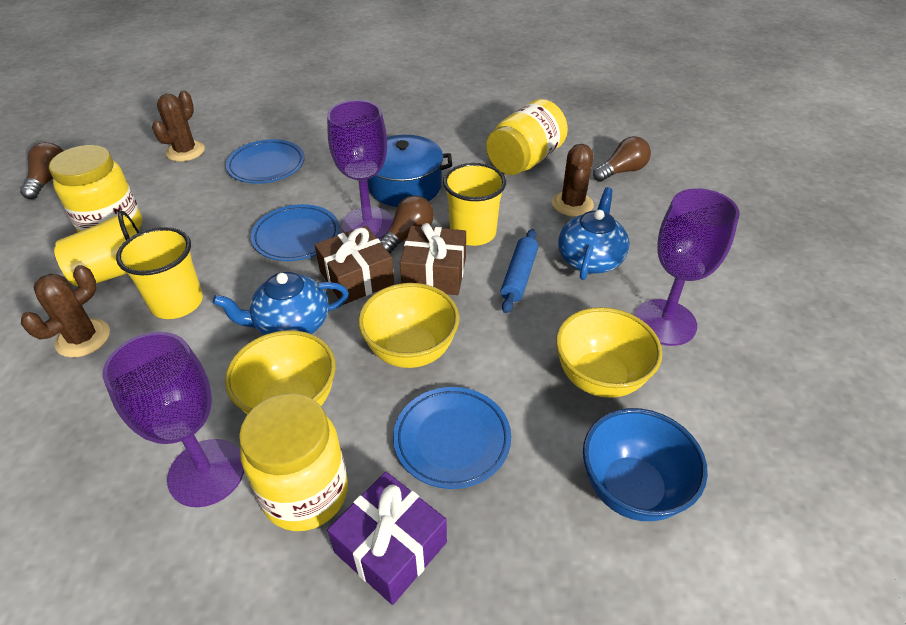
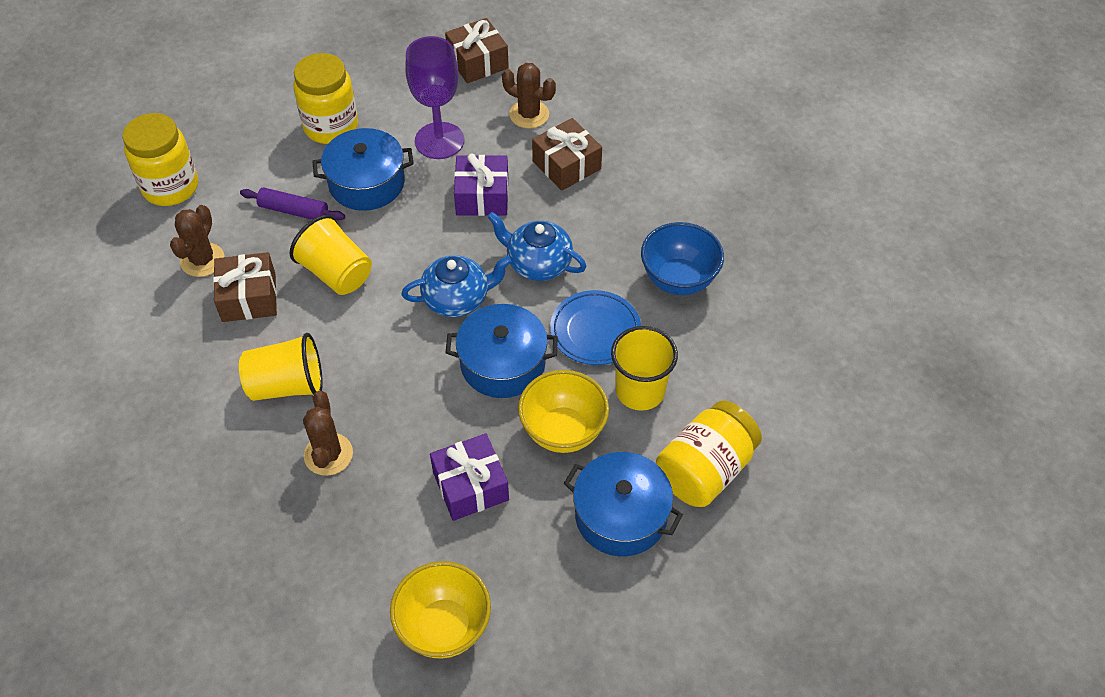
blue plate: 3 -> 1
blue pot: 1 -> 3
blue rolling pin: 1 -> 0
brown gift: 2 -> 3
brown light bulb: 3 -> 0
purple gift: 1 -> 2
purple goblet: 3 -> 1
purple rolling pin: 0 -> 1
yellow bowl: 3 -> 2

